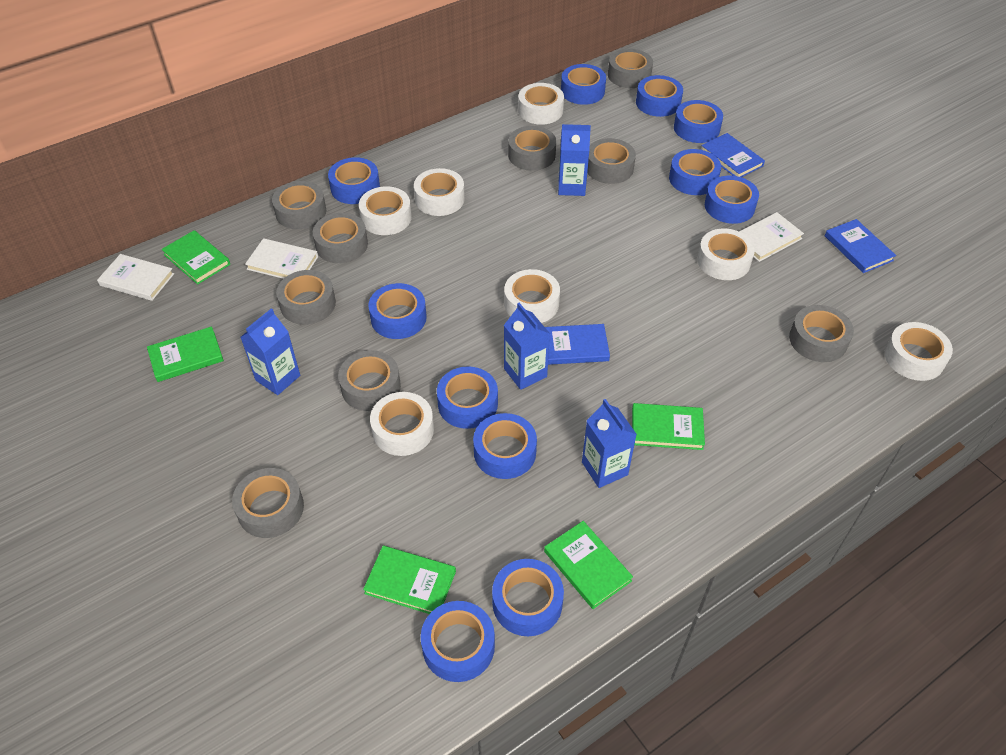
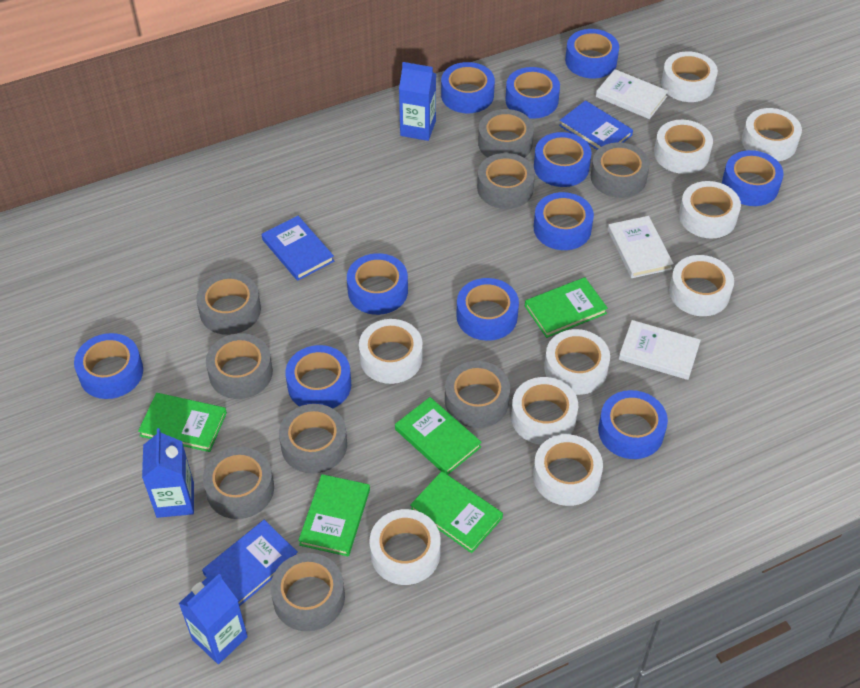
blue carton: 4 -> 3
white tape: 7 -> 10

